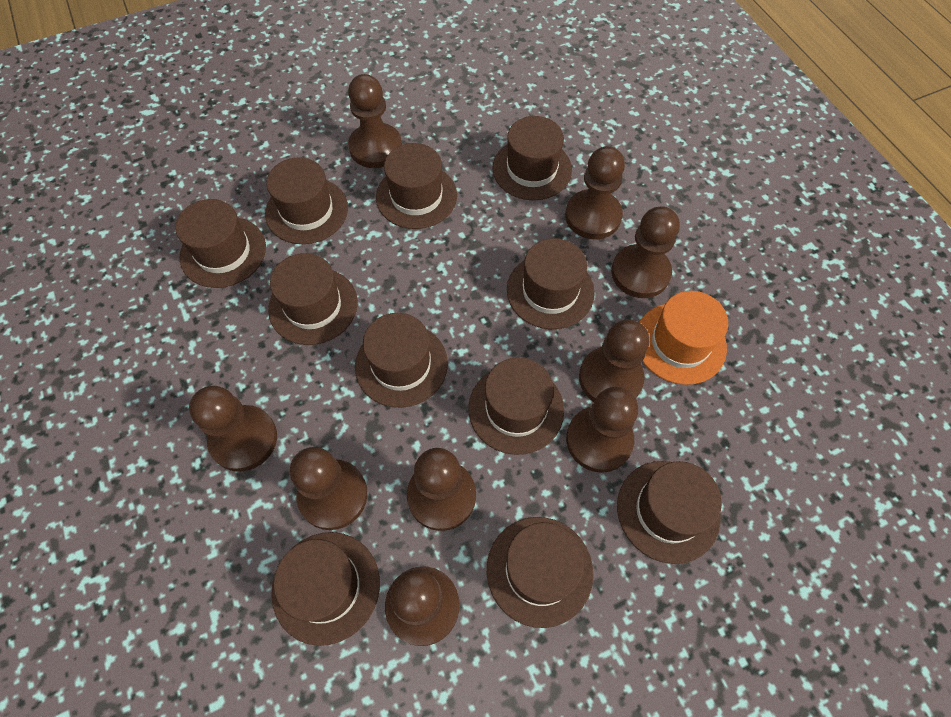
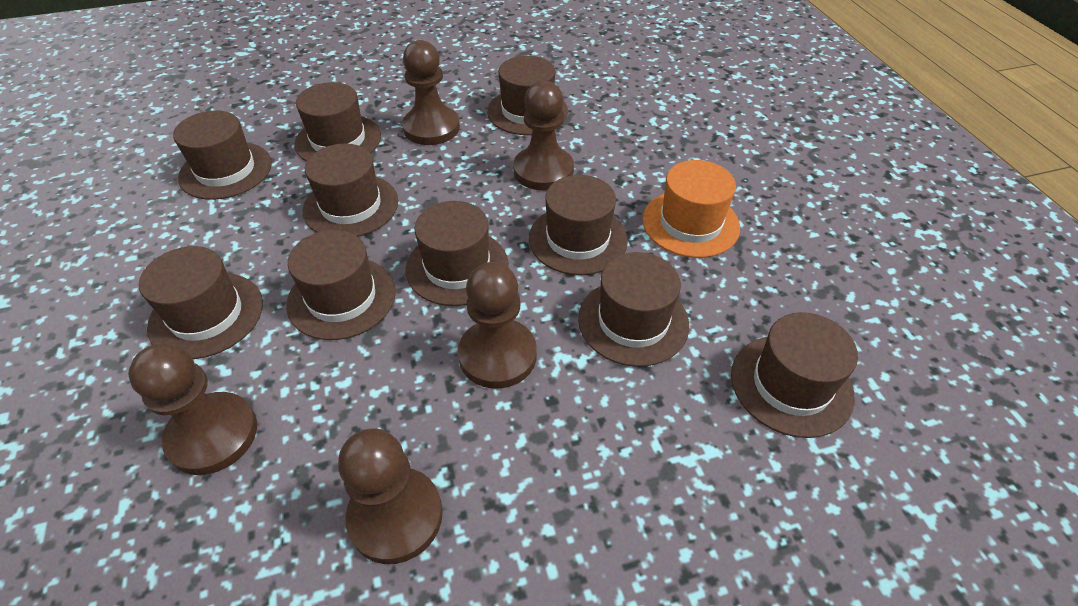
brown hat: 11 -> 10
brown pawn: 9 -> 5

